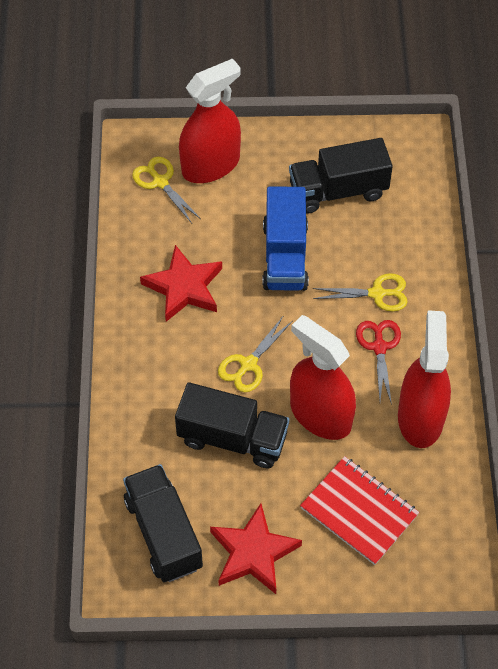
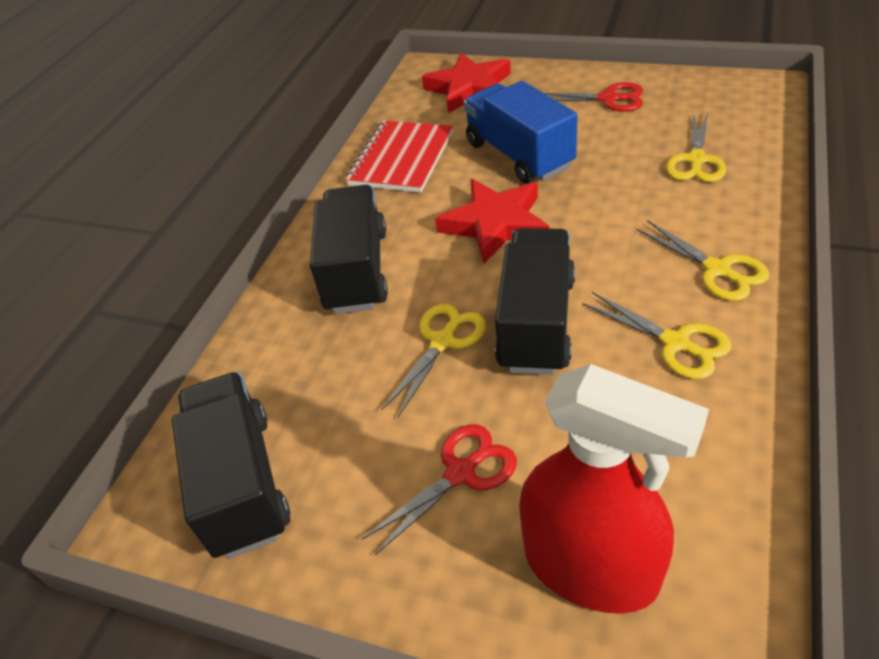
red scissors: 1 -> 2
red spray bottle: 3 -> 1
yellow scissors: 3 -> 4

